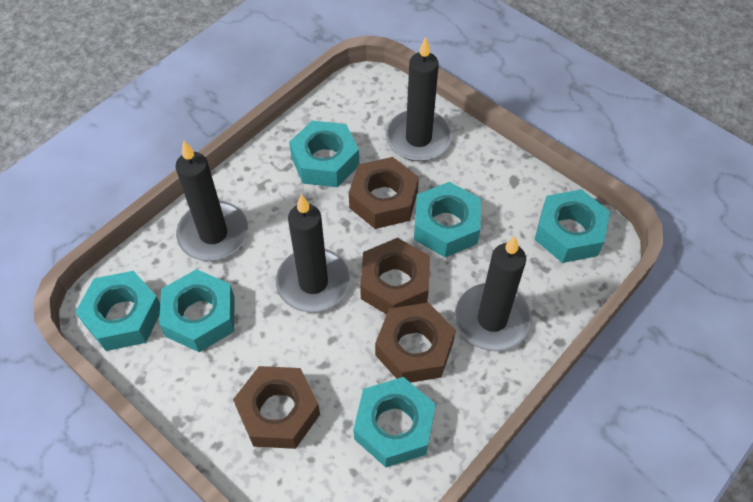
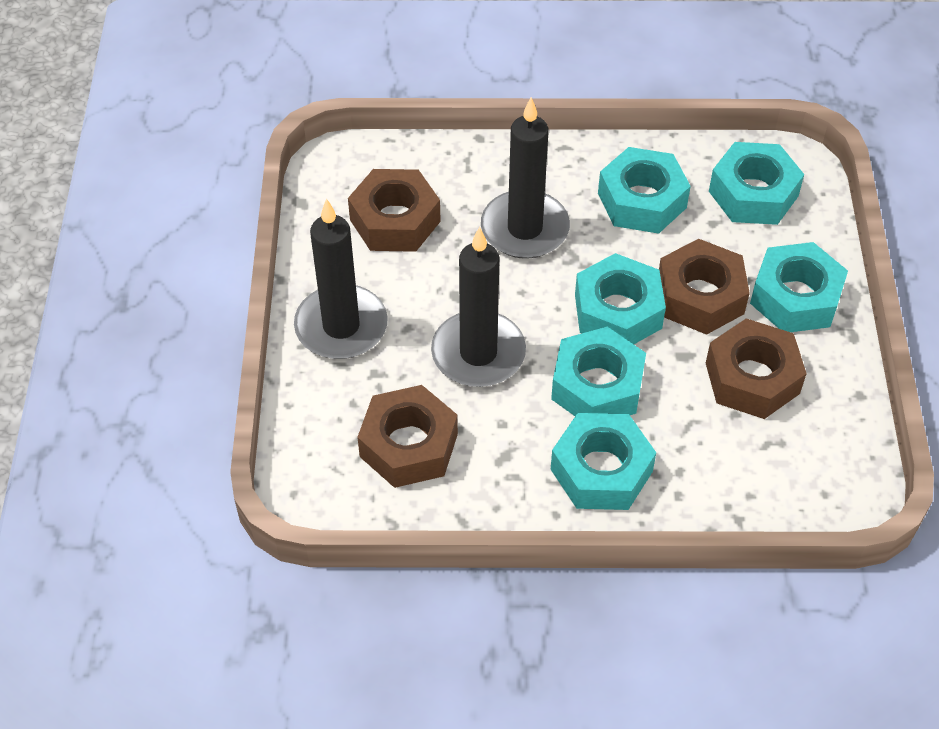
black candle: 4 -> 3

